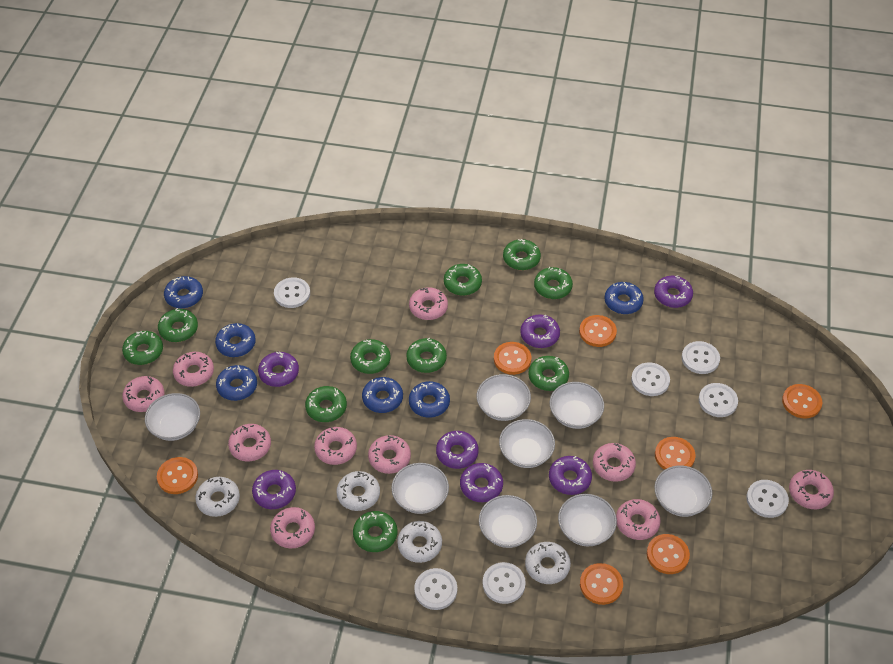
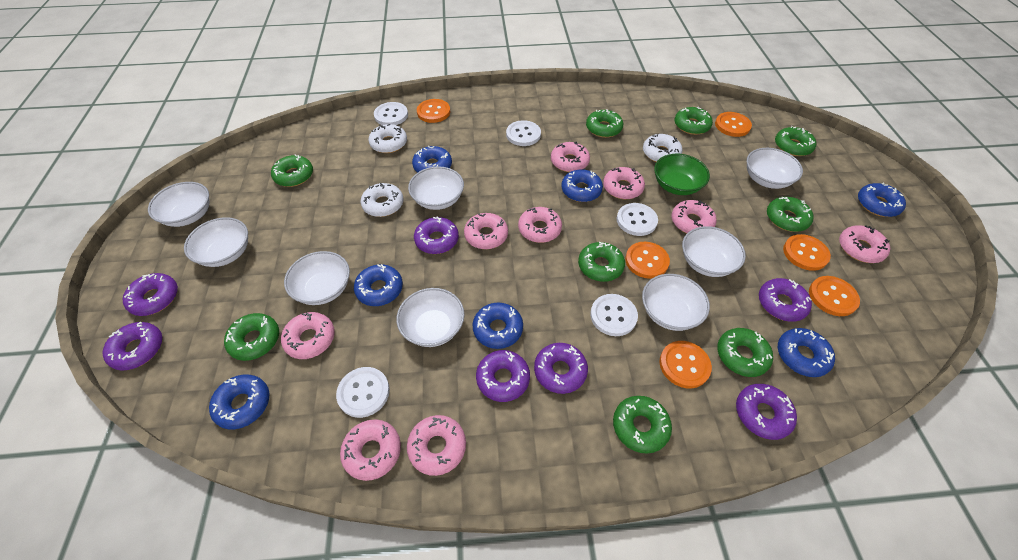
blue donut: 6 -> 7
green bowl: 0 -> 1
green donut: 10 -> 9
orange button: 7 -> 6
pink donut: 10 -> 9
white button: 7 -> 5
white donut: 4 -> 3

